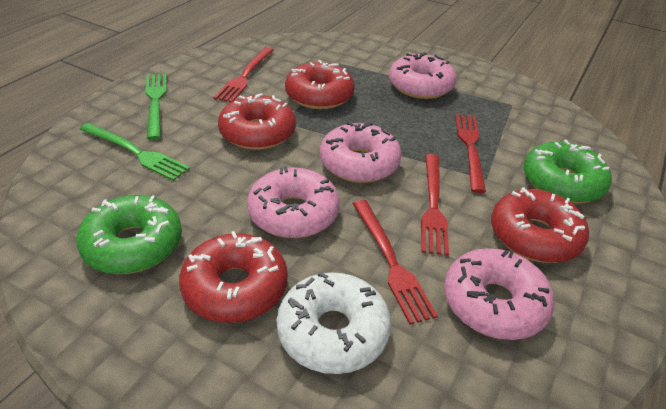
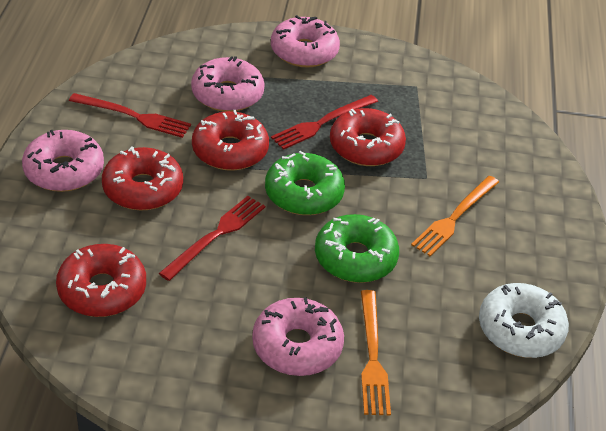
green fork: 2 -> 0
orange fork: 0 -> 2
red fork: 4 -> 3

